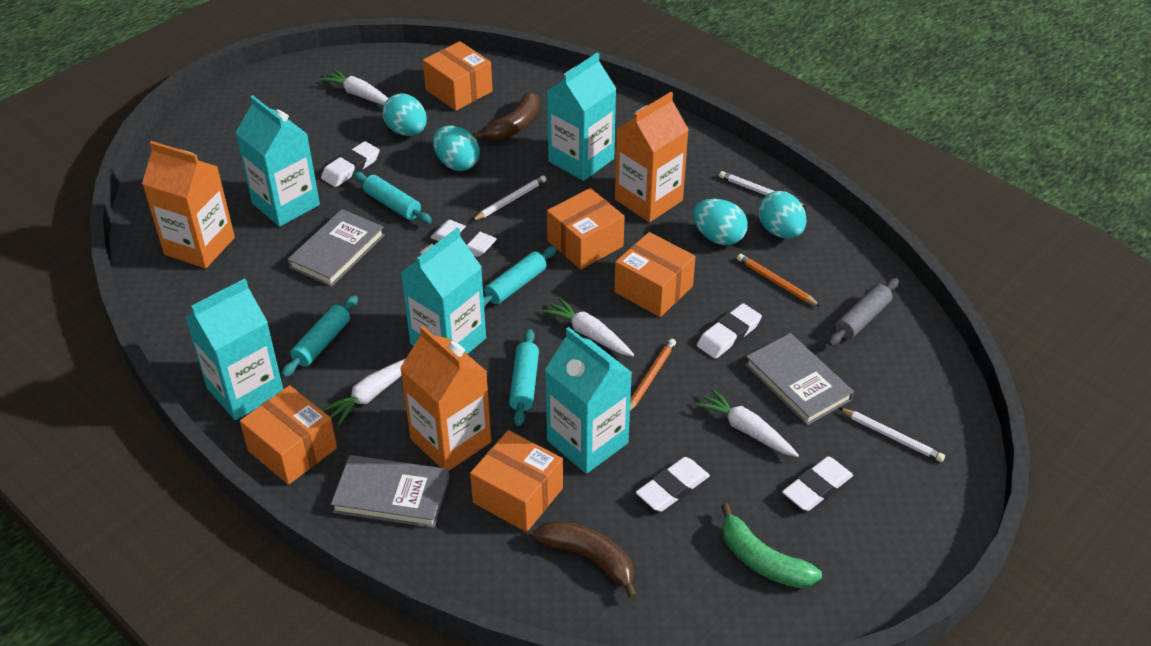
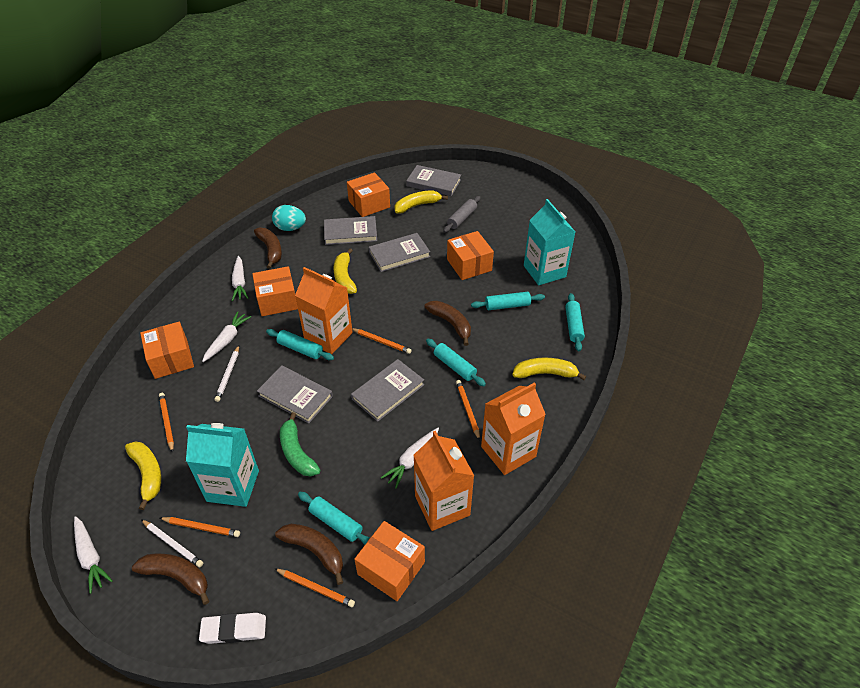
brown banana: 2 -> 4
grey book: 3 -> 5
orange pencil: 2 -> 5
turquoise carton: 5 -> 2
turquoise egg: 4 -> 1
turquoise rolling pin: 4 -> 5
white eraser: 5 -> 1
white pencil: 3 -> 2
yellow banana: 0 -> 4

